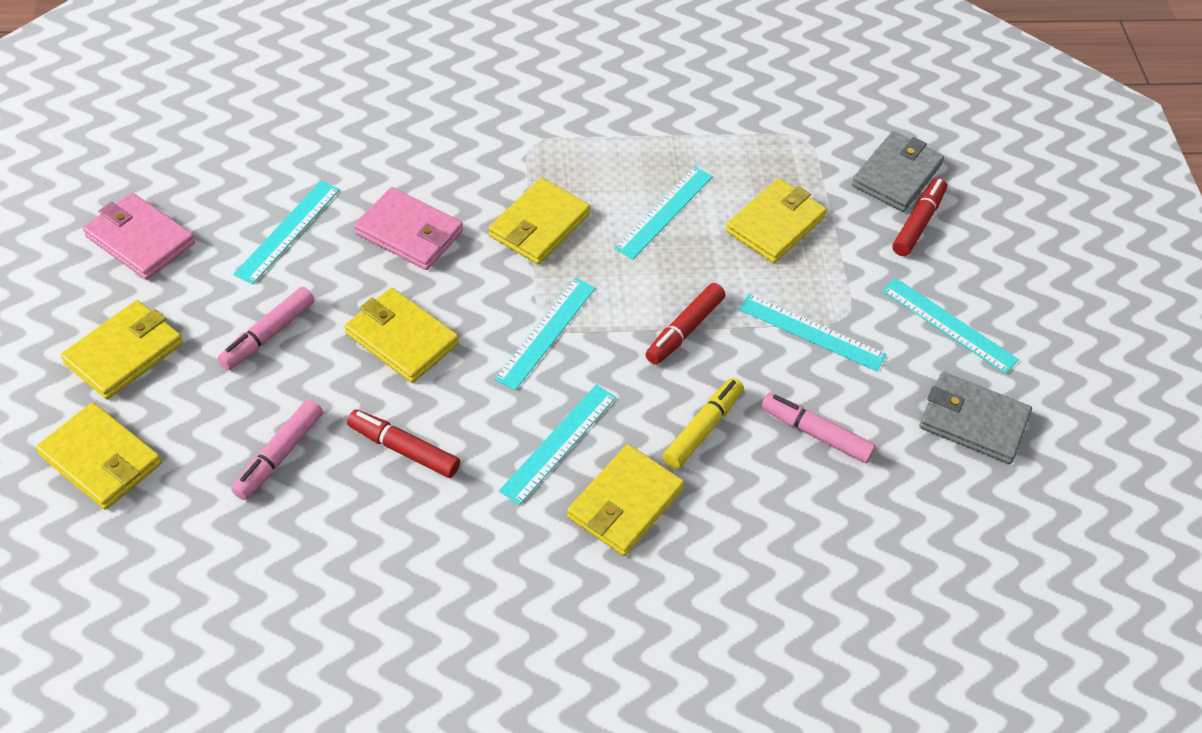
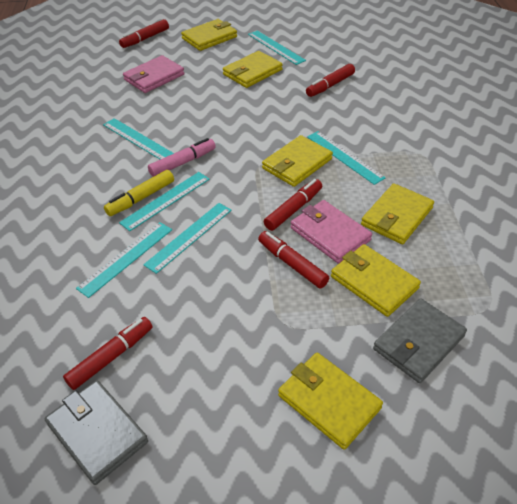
pink marker: 3 -> 1
red marker: 3 -> 5

